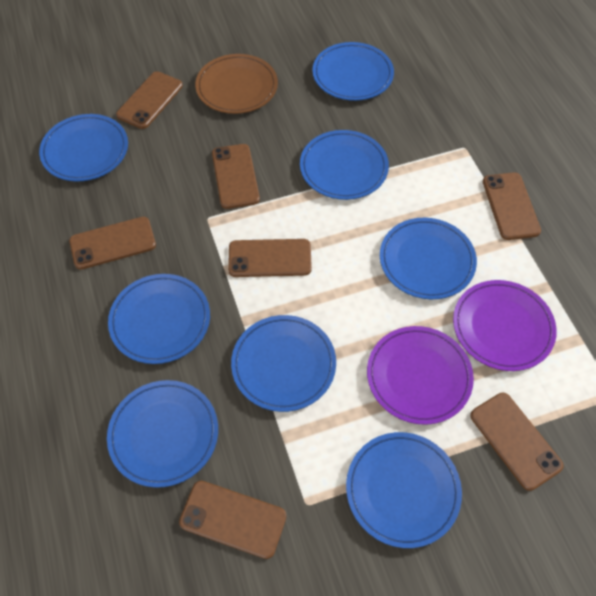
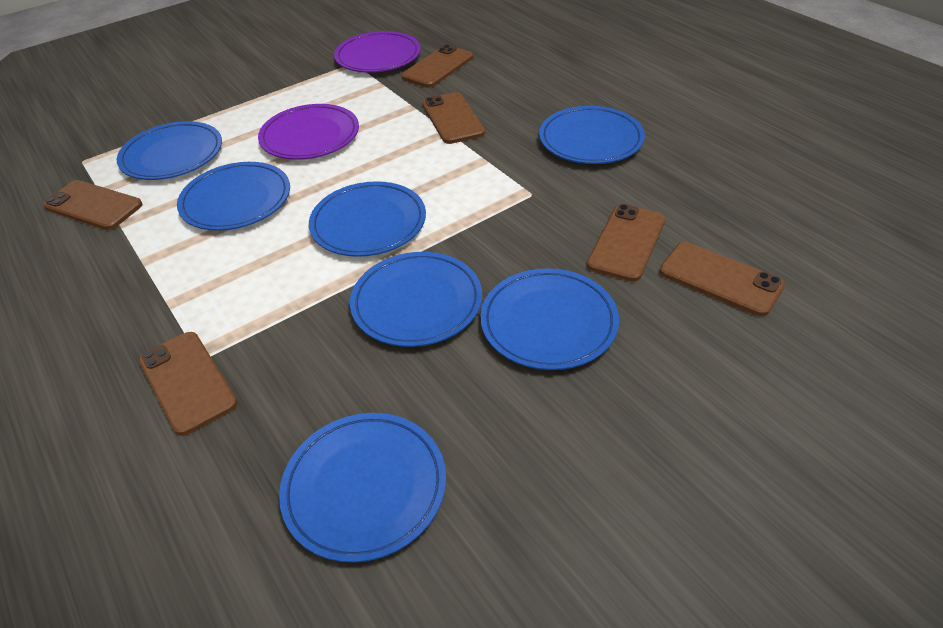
blue plate: 8 -> 7
brown phone: 7 -> 6
brown plate: 1 -> 0

